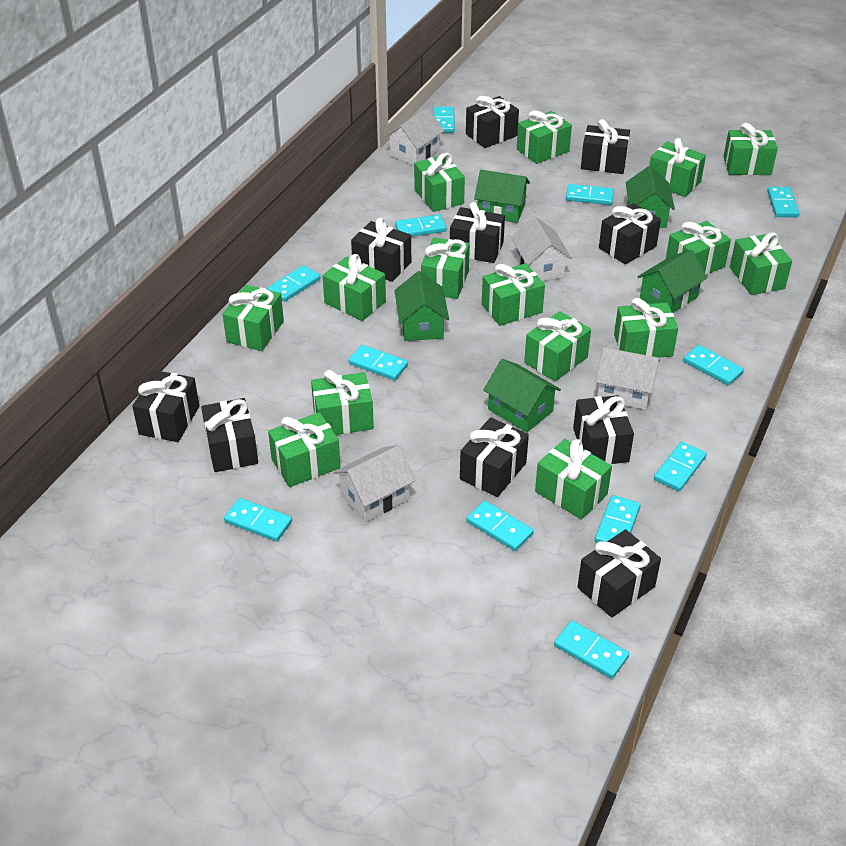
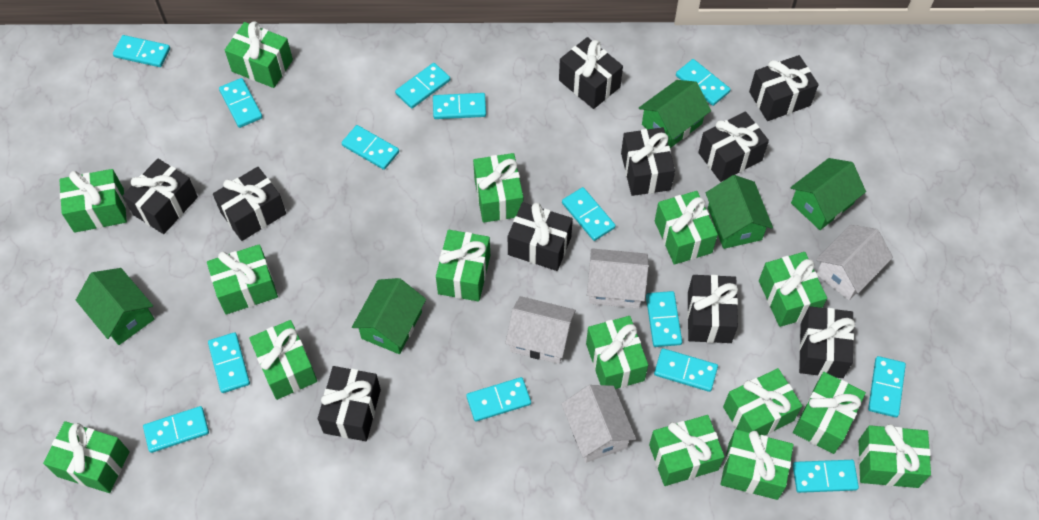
turquoise domino: 12 -> 14

